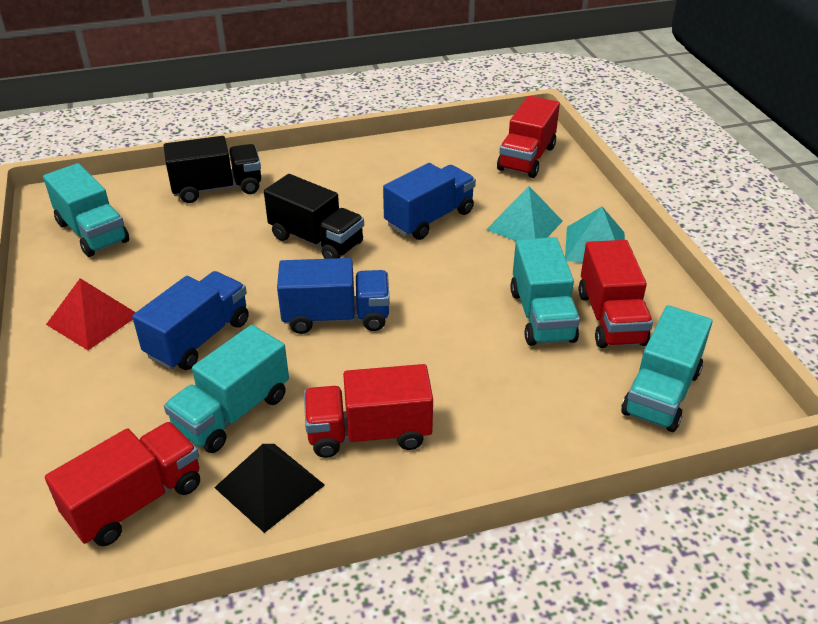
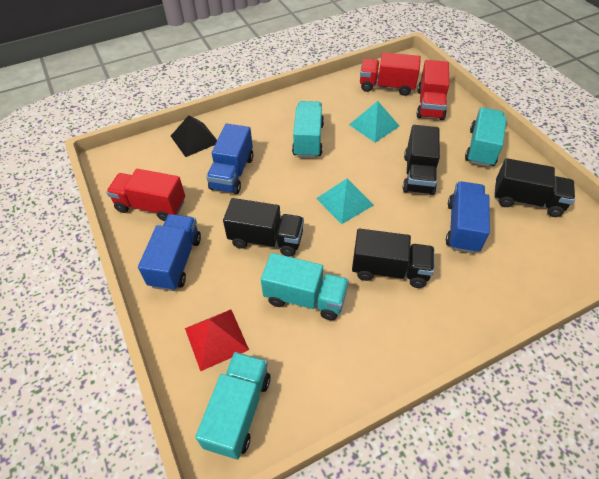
black truck: 2 -> 4
red truck: 4 -> 3

